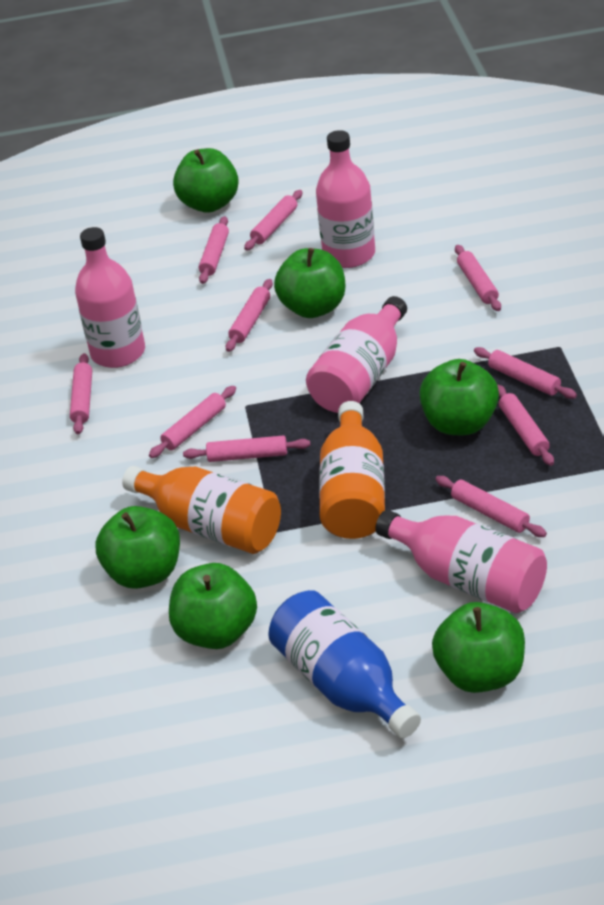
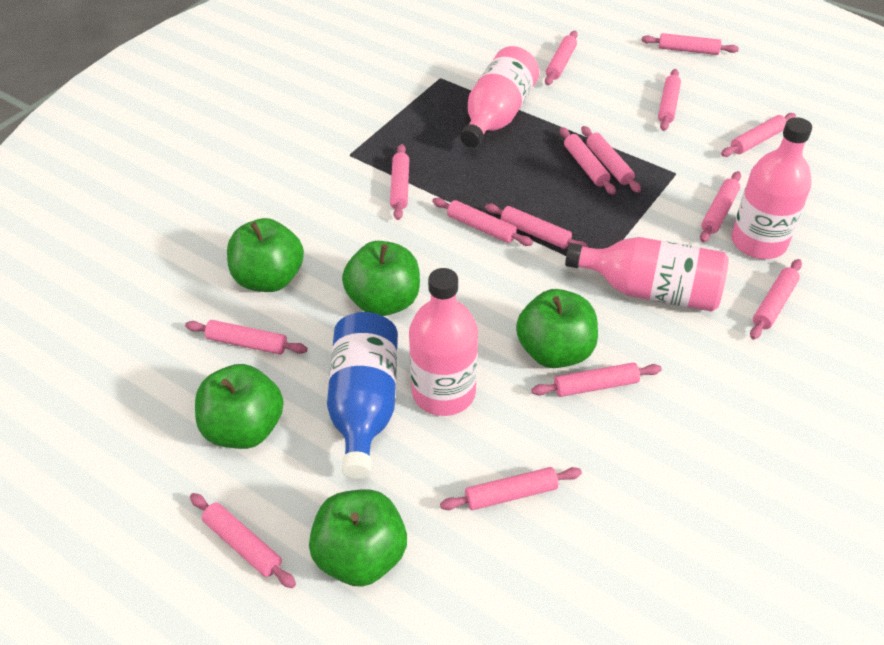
green apple: 6 -> 5
orange bottle: 2 -> 0
pink rolling pin: 10 -> 15

